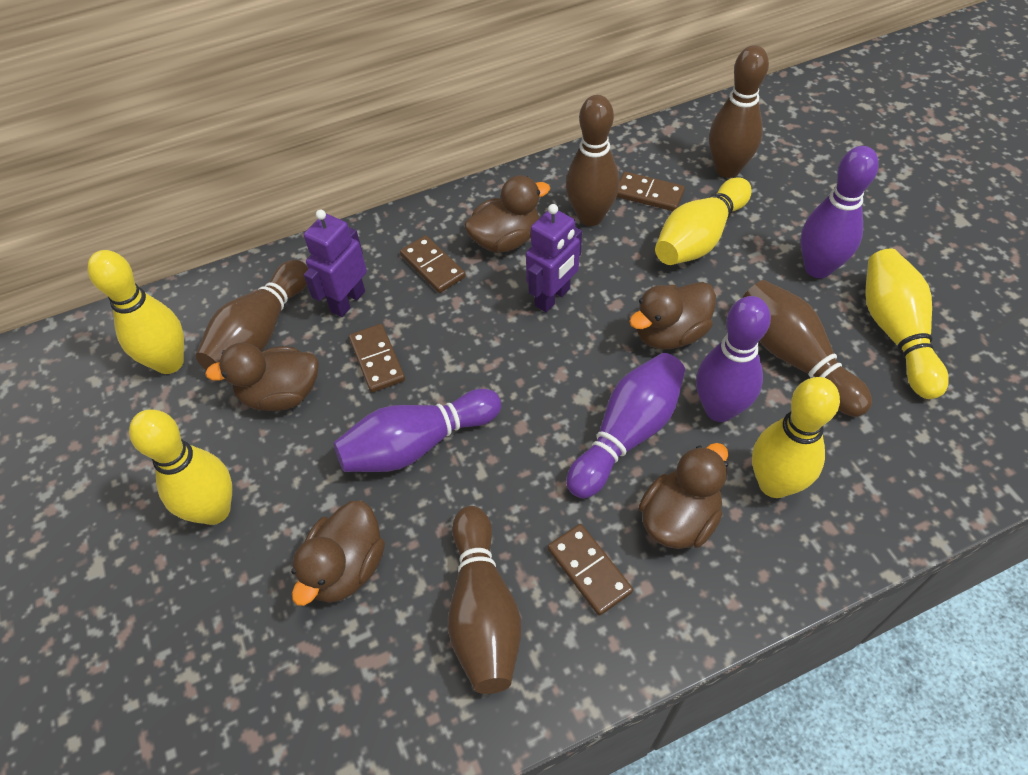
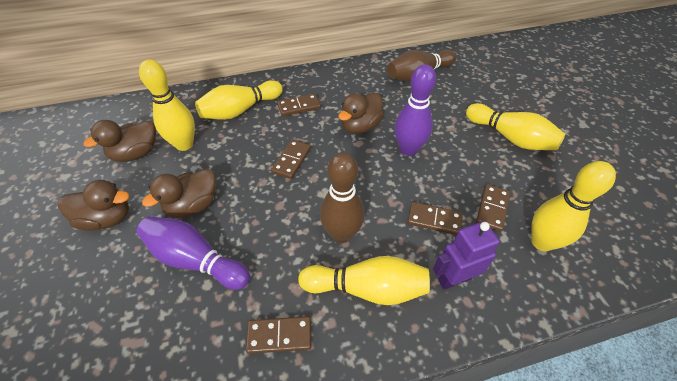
brown bowling pin: 5 -> 2
brown domino: 4 -> 5
brown duck: 5 -> 4
purple bowling pin: 4 -> 2
purple robot: 2 -> 1

